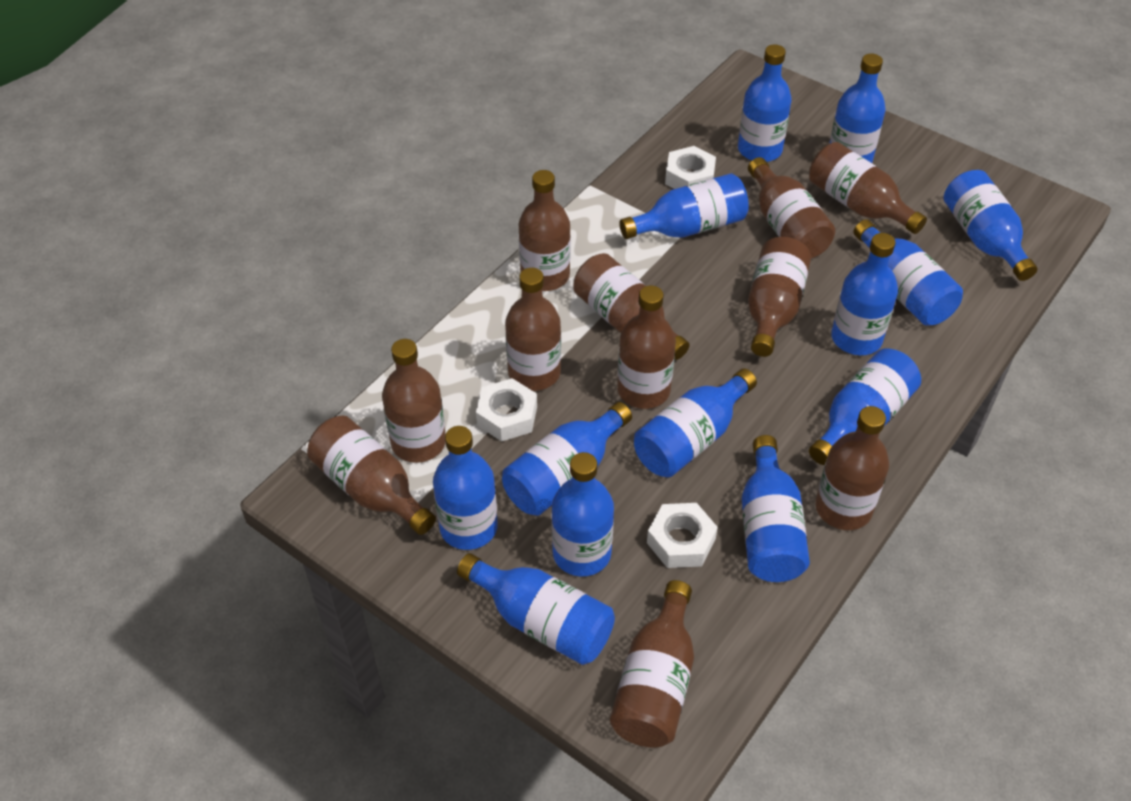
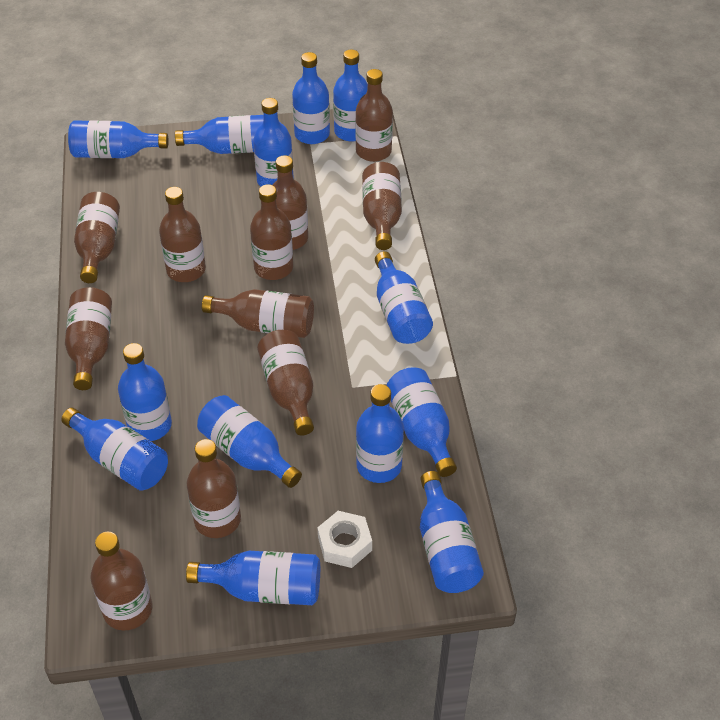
white nut: 3 -> 1

